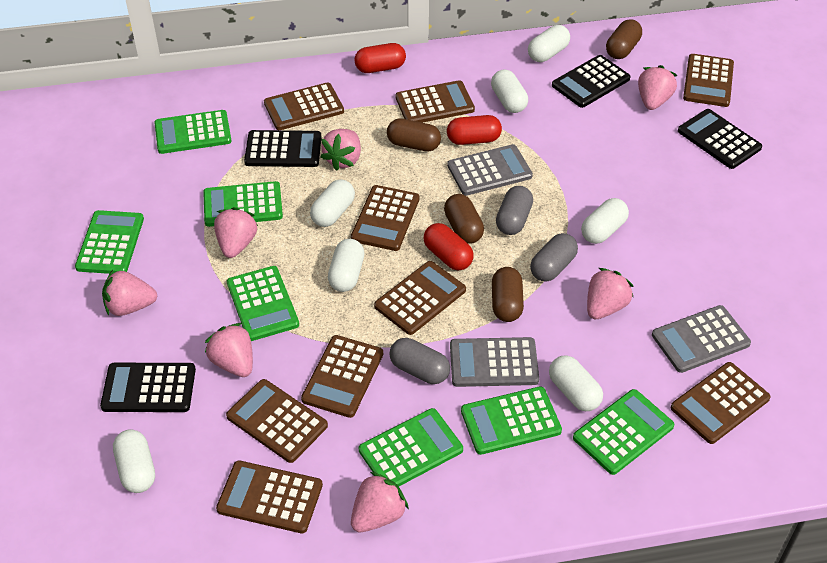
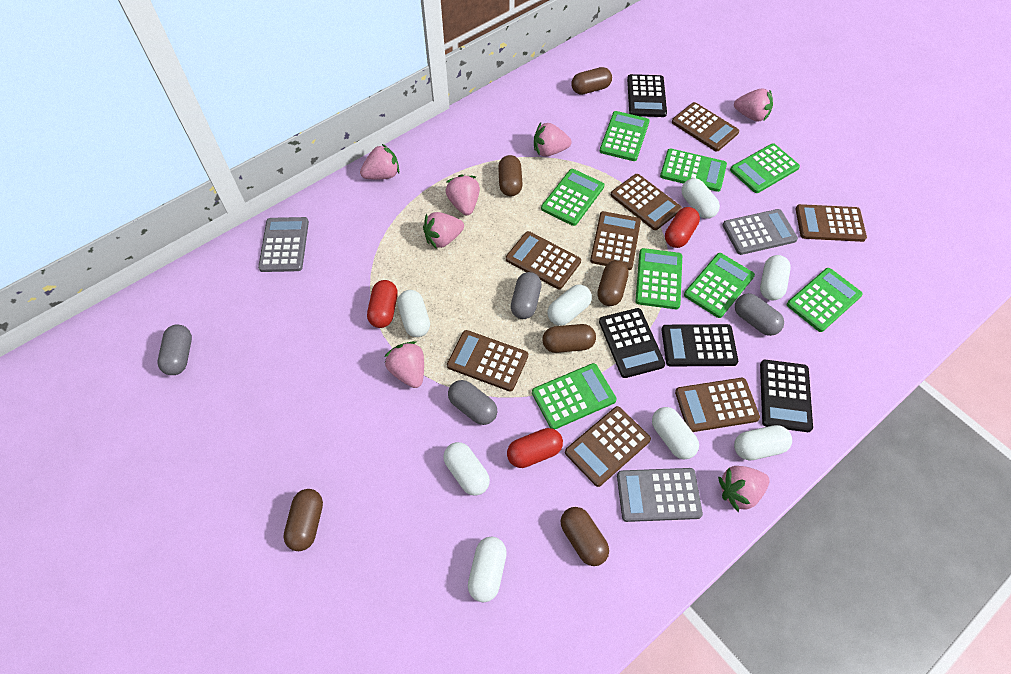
brown calculator: 9 -> 8
brown capsule: 4 -> 6
green calculator: 7 -> 8
grey capsule: 3 -> 4
white capsule: 7 -> 8

